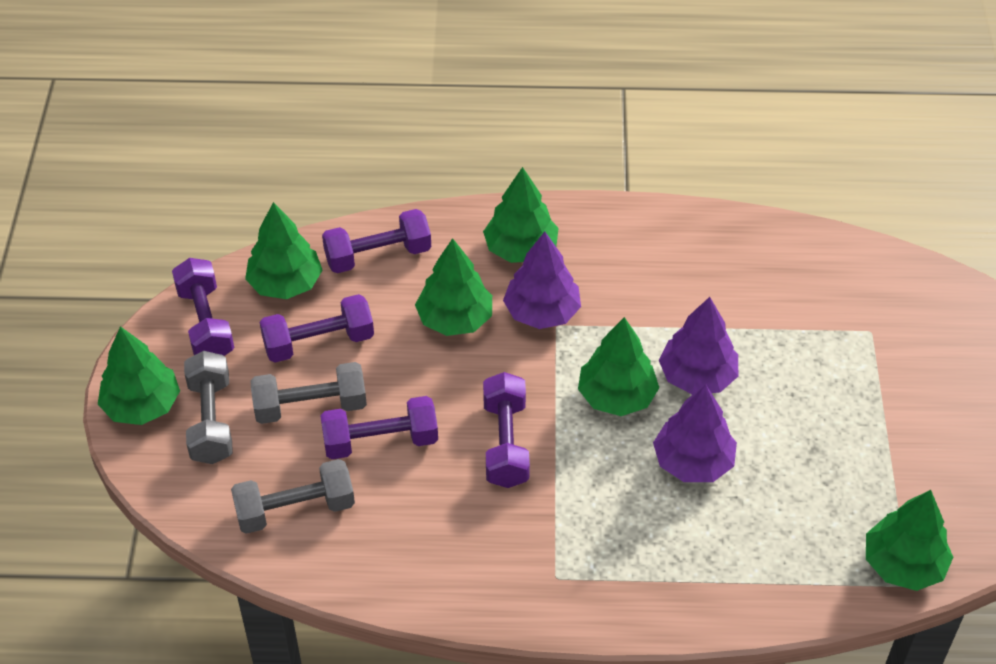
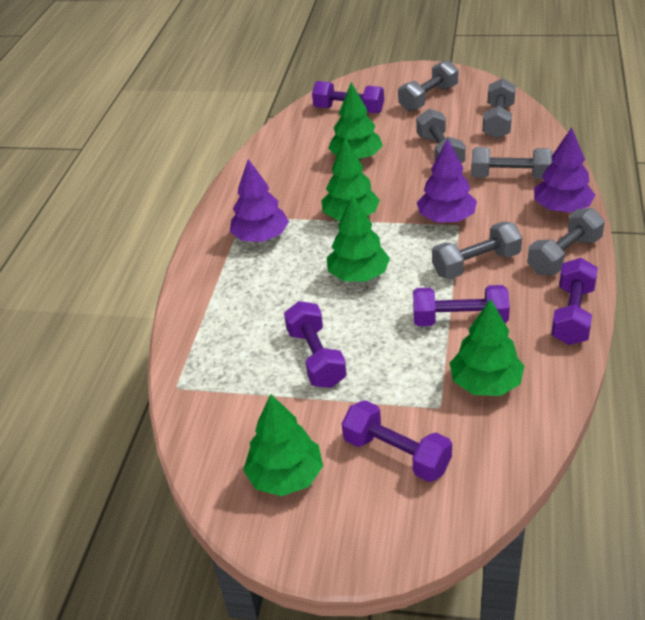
green tree: 6 -> 5
grey dumbbell: 3 -> 6

